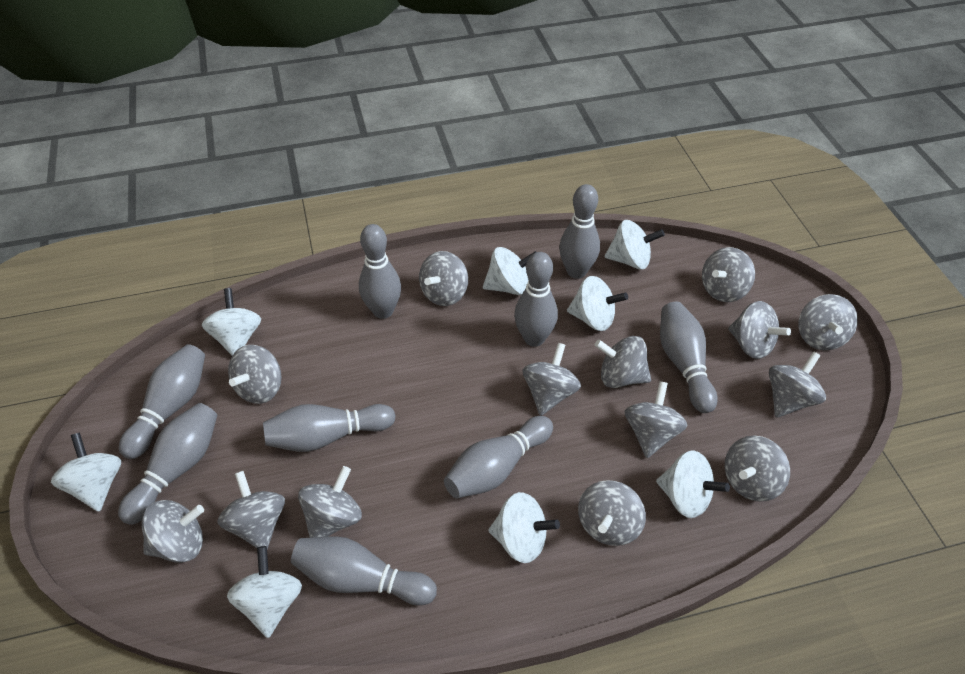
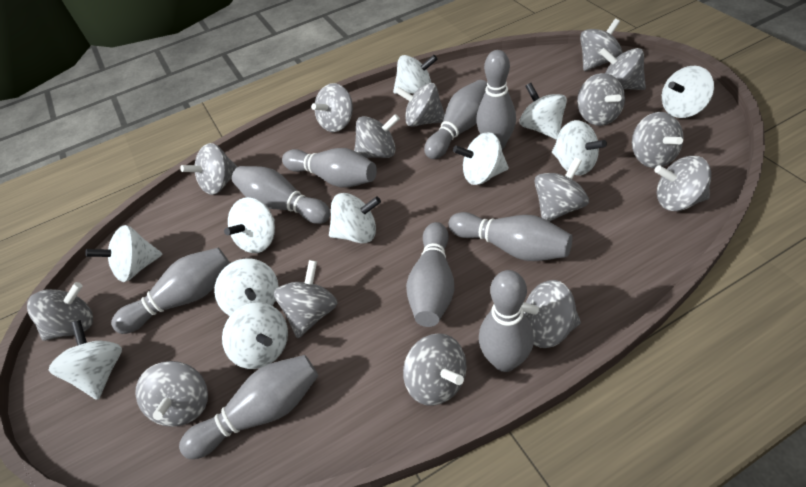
grey spinning top: 14 -> 15
white spinning top: 8 -> 11

